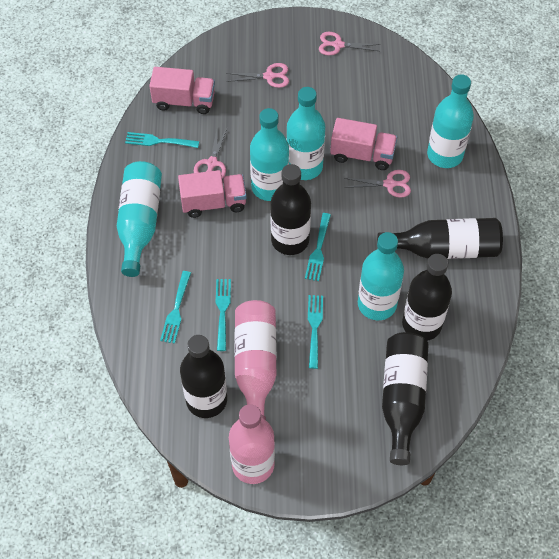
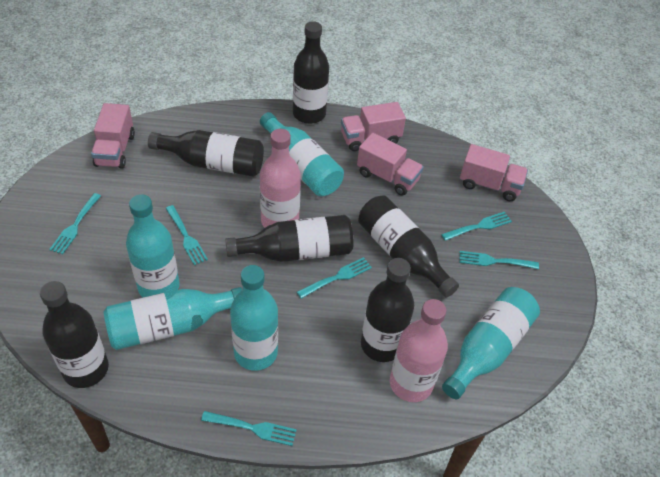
black bottle: 5 -> 6
pink scissors: 4 -> 0
pink truck: 3 -> 4
turquoise fork: 5 -> 6

